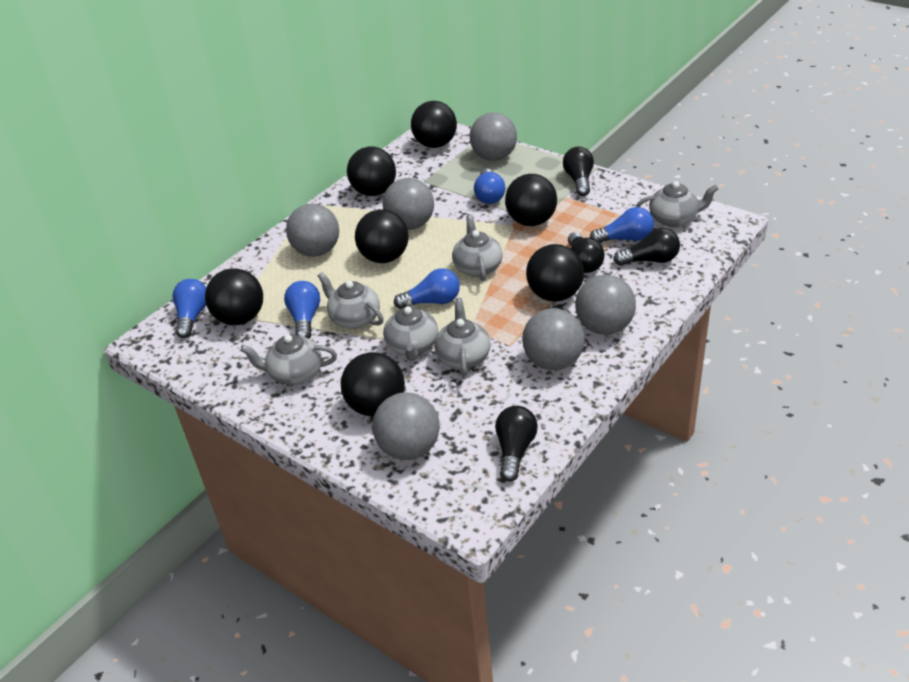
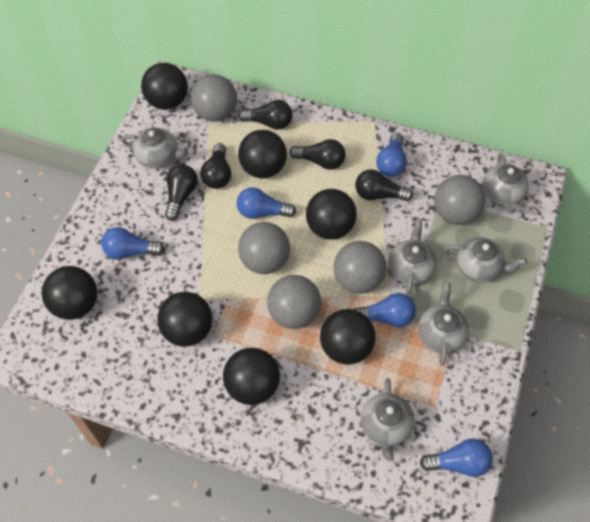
black light bulb: 4 -> 5
grey ball: 6 -> 5

